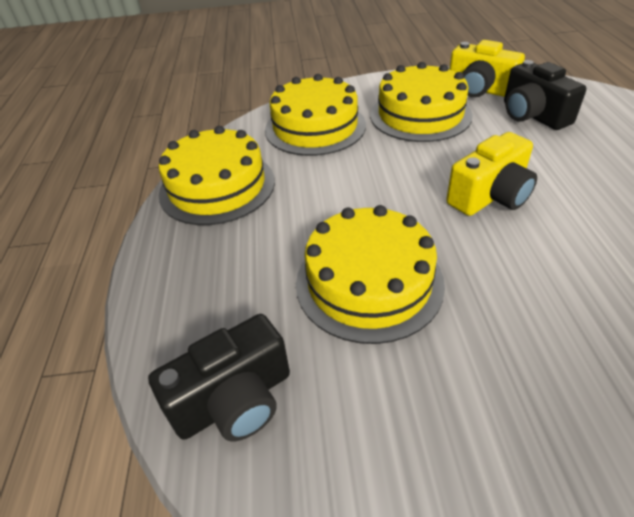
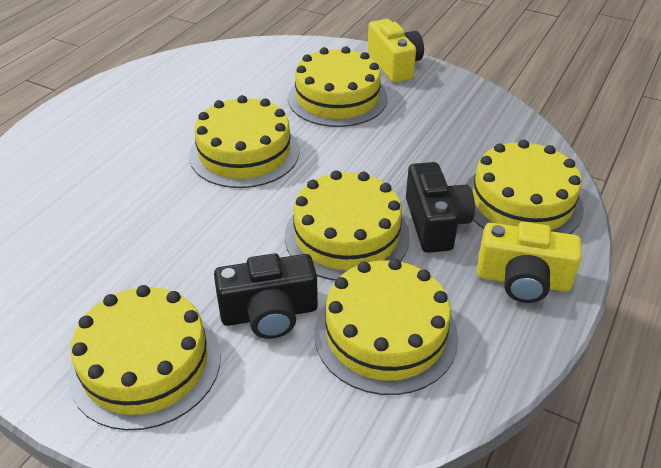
yellow cake: 4 -> 6

